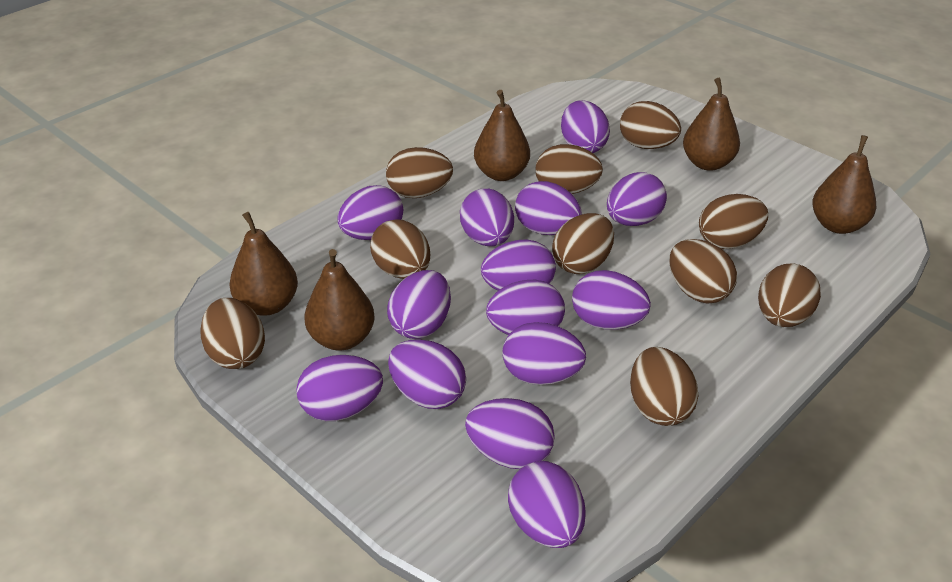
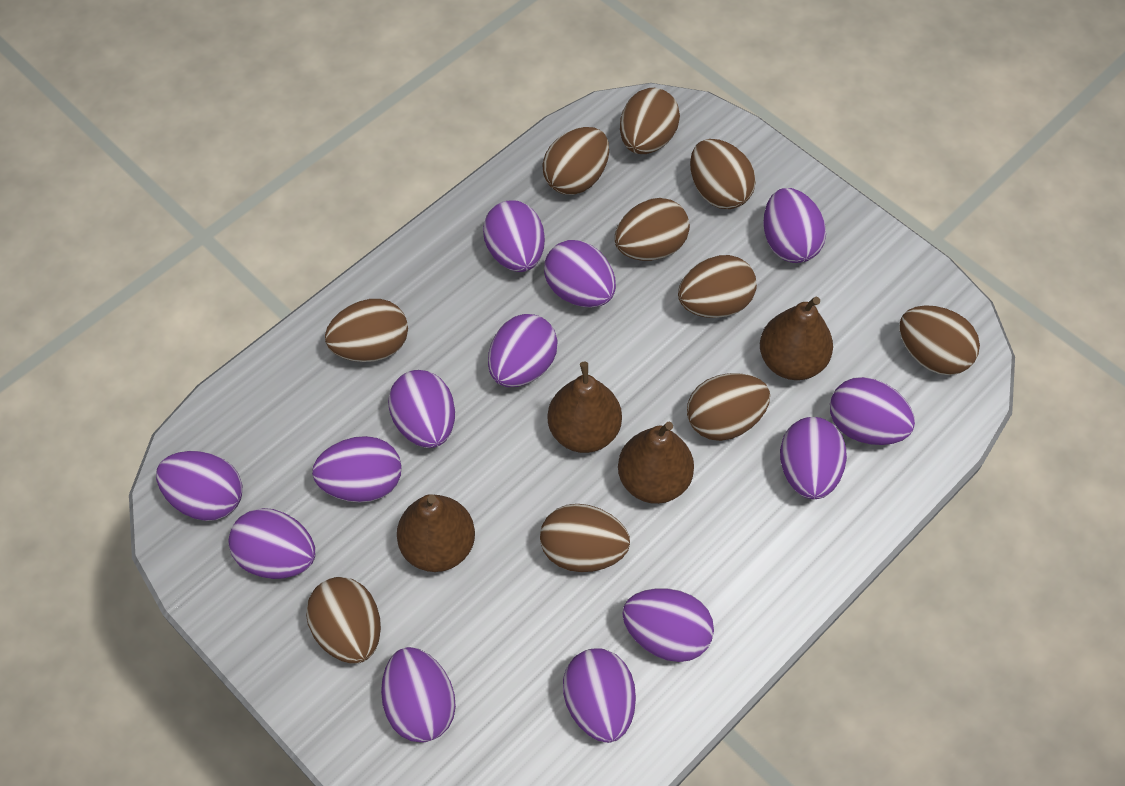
brown pear: 5 -> 4
purple egg: 14 -> 13

